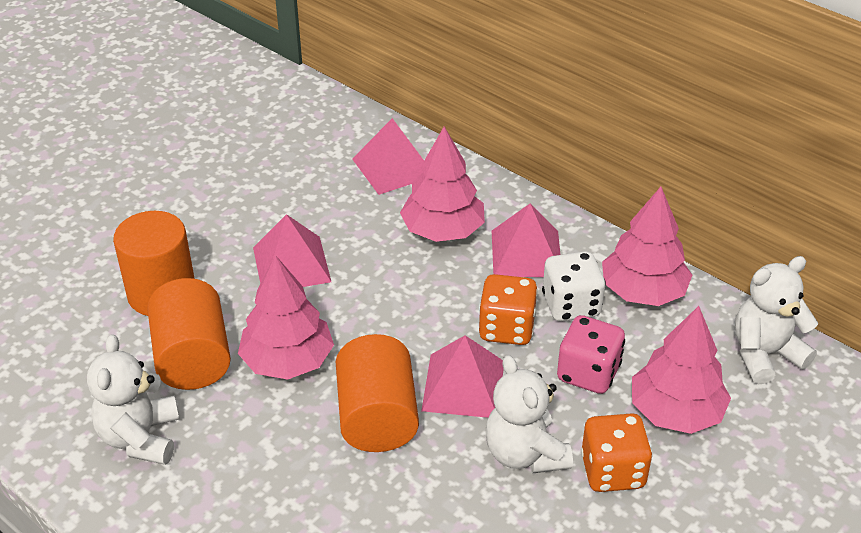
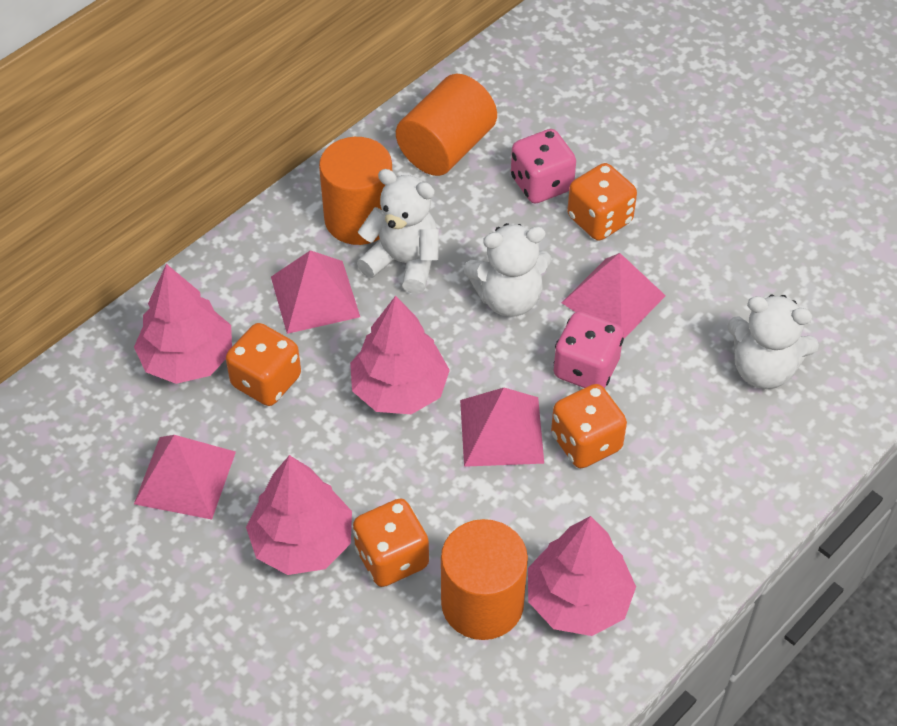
orange dice: 2 -> 4
pink dice: 1 -> 2
white dice: 1 -> 0

